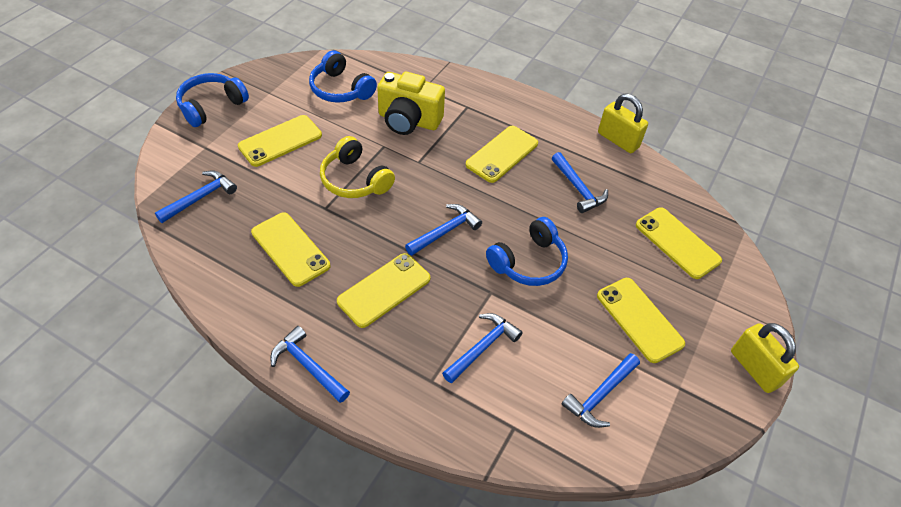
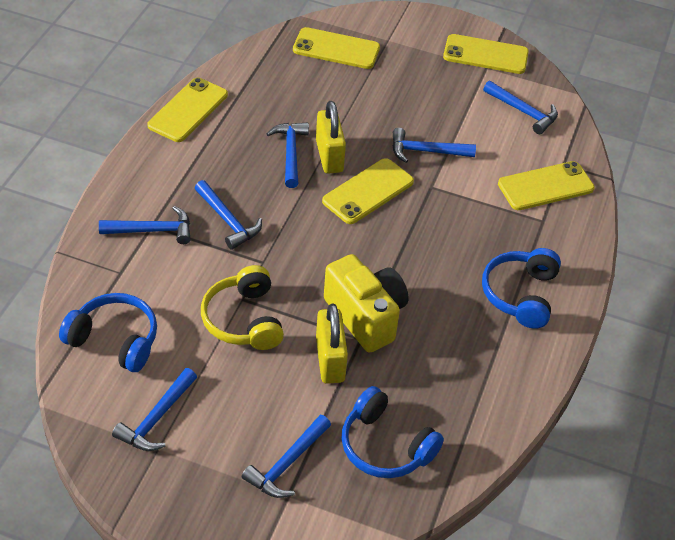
blue hammer: 6 -> 7
yellow phone: 6 -> 5

